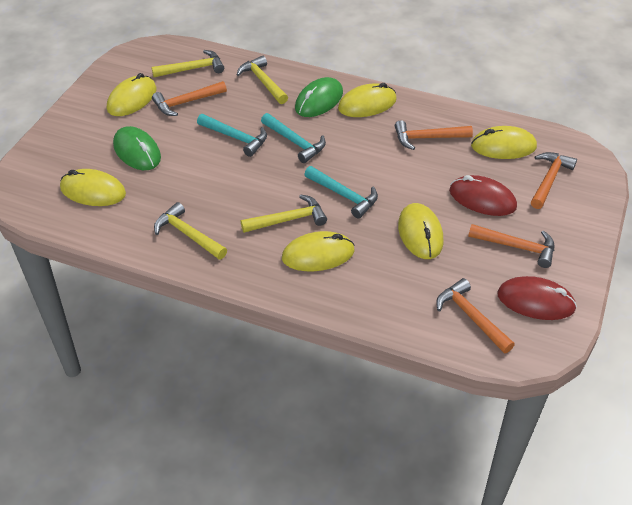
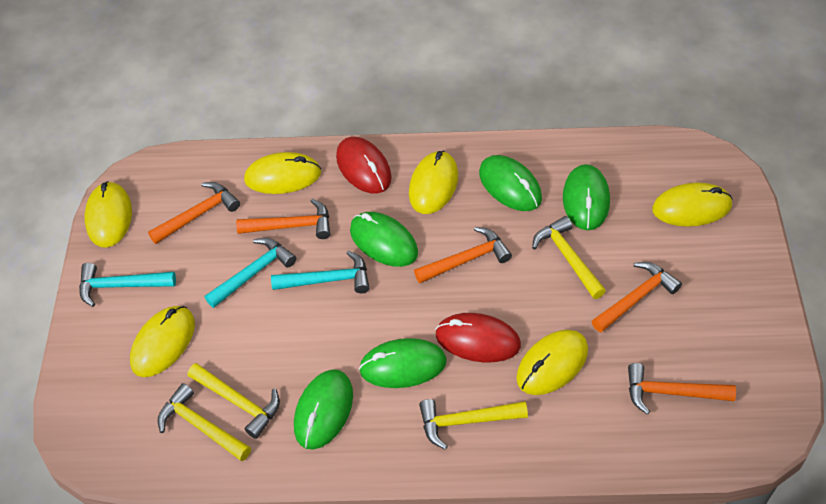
green mouse: 2 -> 5

